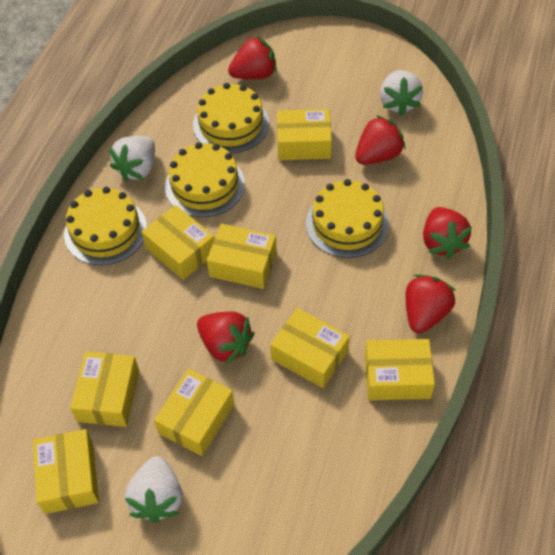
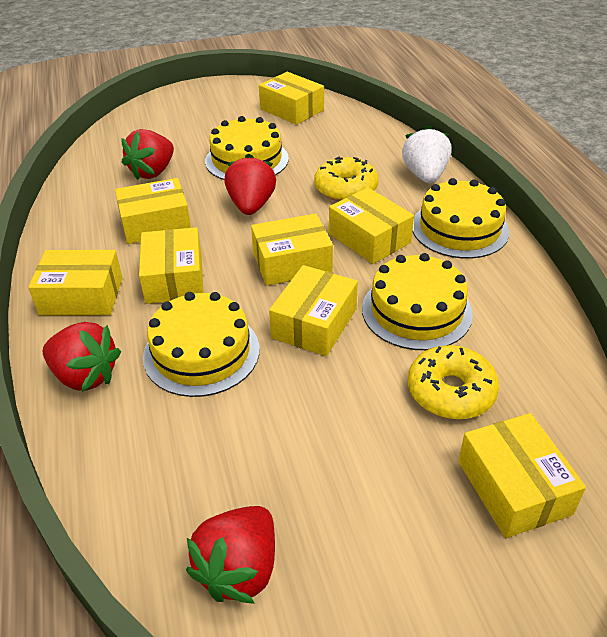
red strawberry: 5 -> 4
white strawberry: 3 -> 1
yellow donut: 0 -> 2

